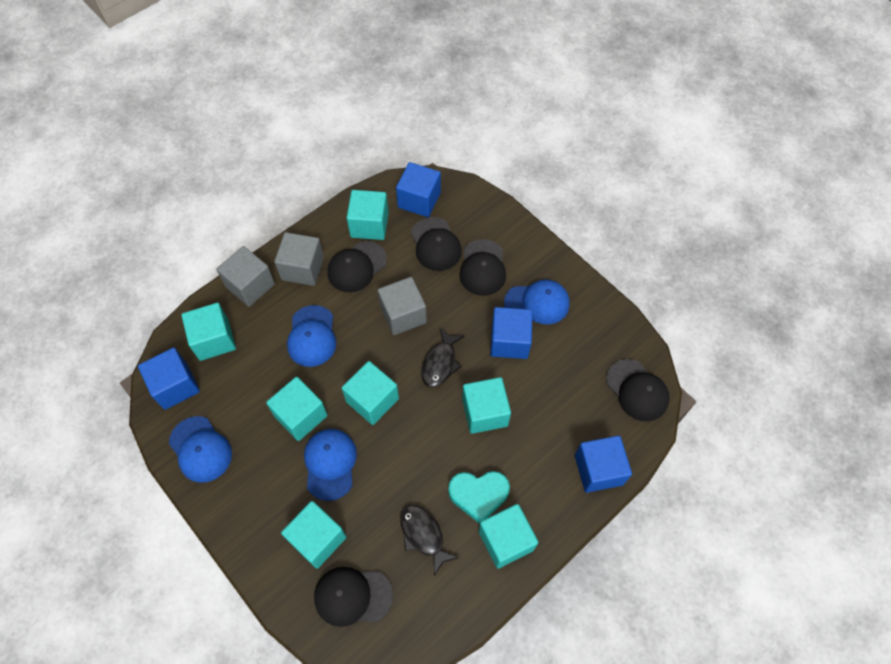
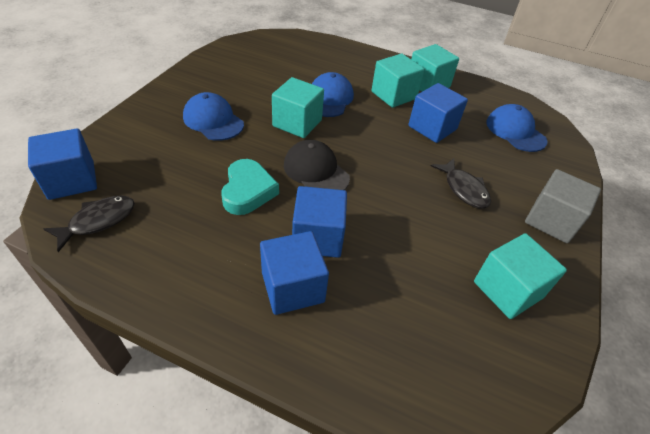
black cap: 5 -> 1
blue cap: 4 -> 3
grey cube: 3 -> 1
turquoise cube: 7 -> 4

